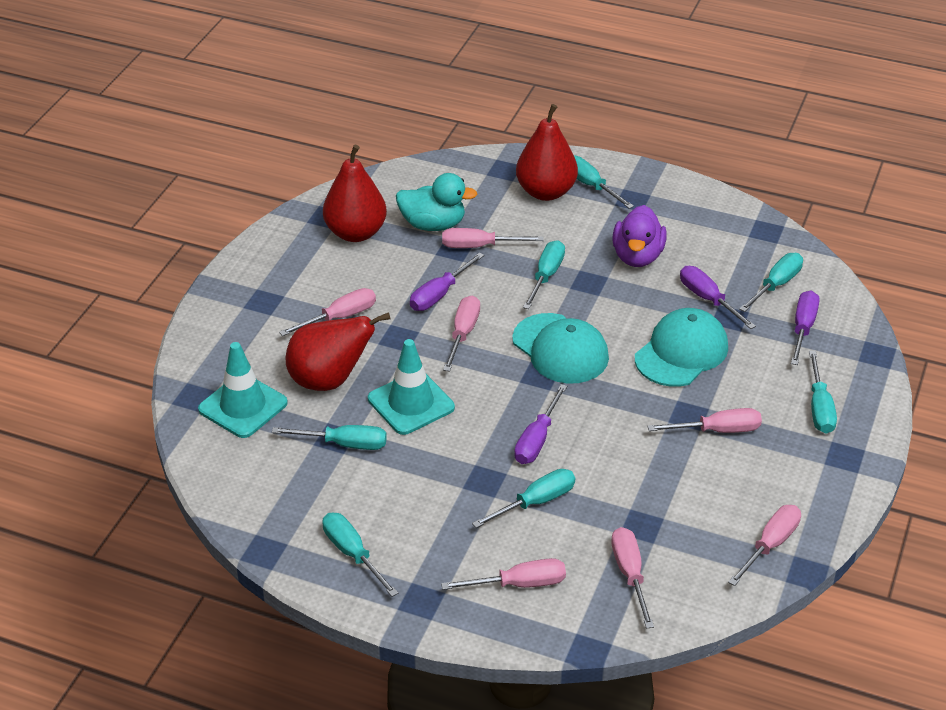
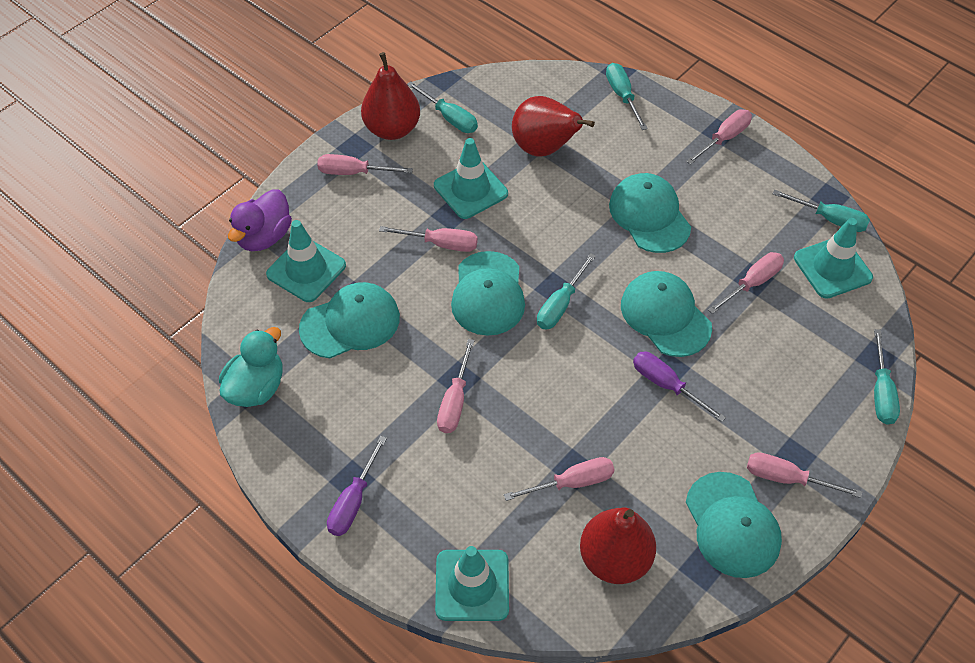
purple screwdriver: 4 -> 2
turquoise cap: 2 -> 5
turquoise screwdriver: 7 -> 5
turquoise traffic cone: 2 -> 4

